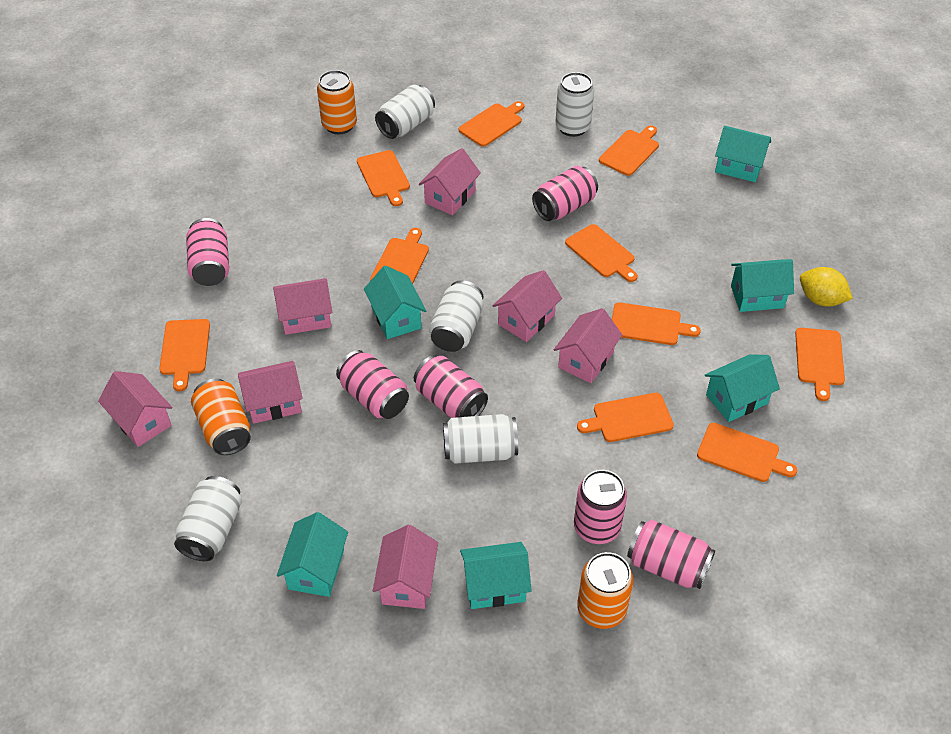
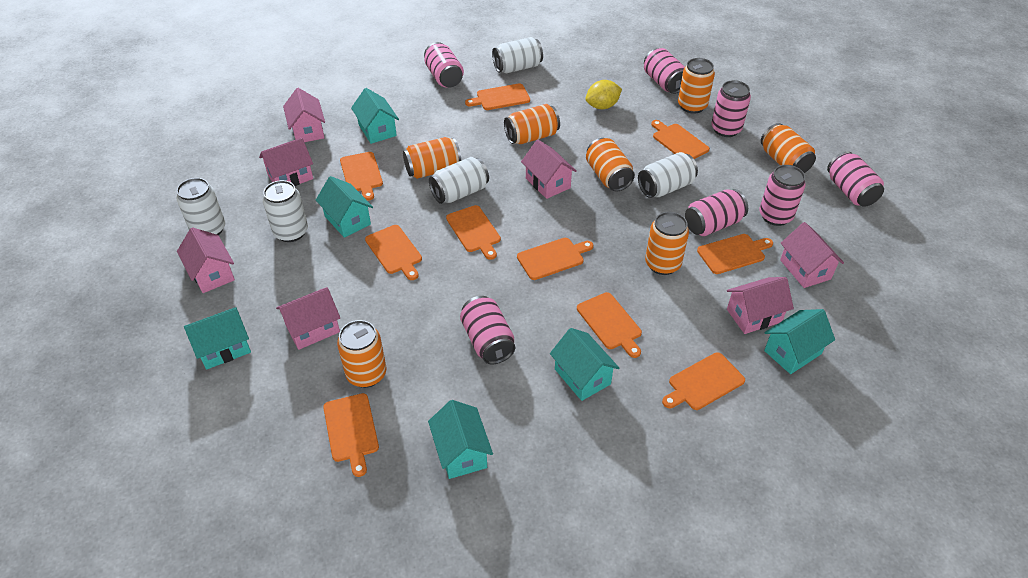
orange can: 3 -> 7
pink can: 6 -> 7

